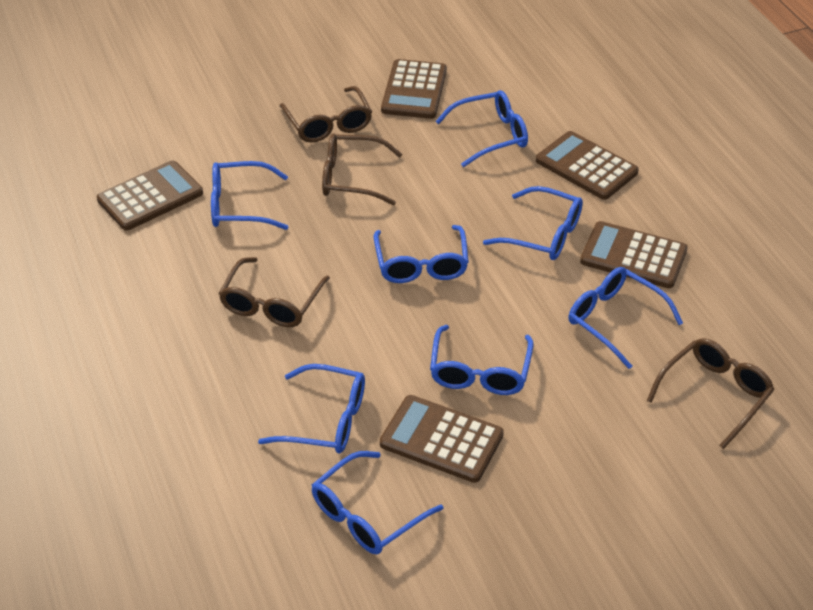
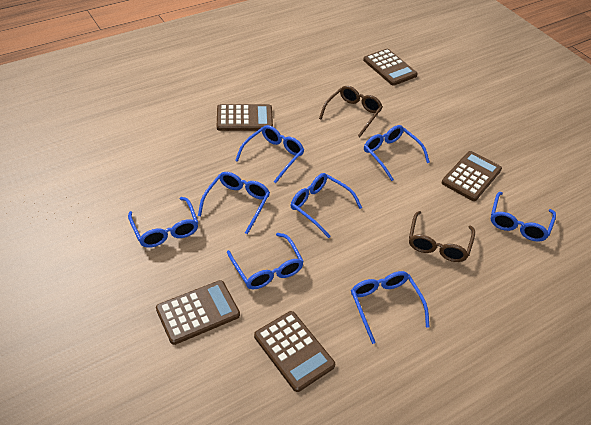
brown glasses: 4 -> 2

